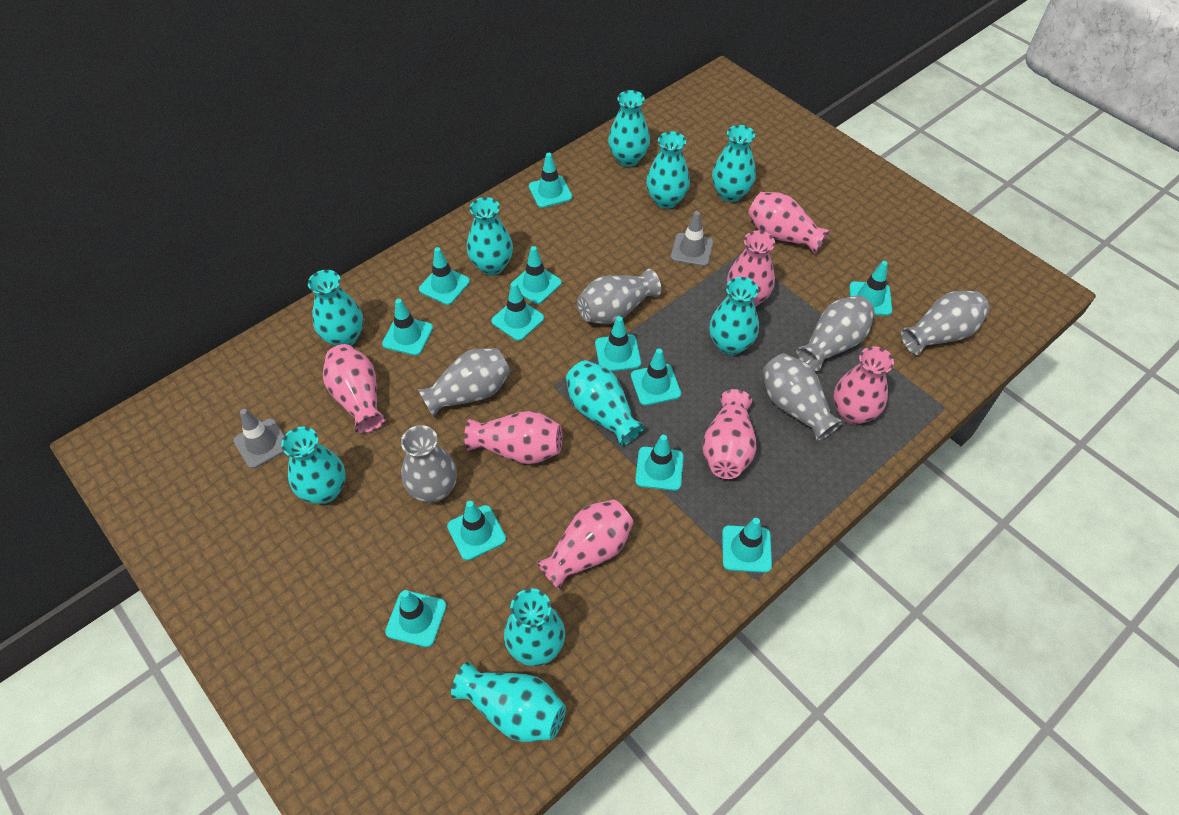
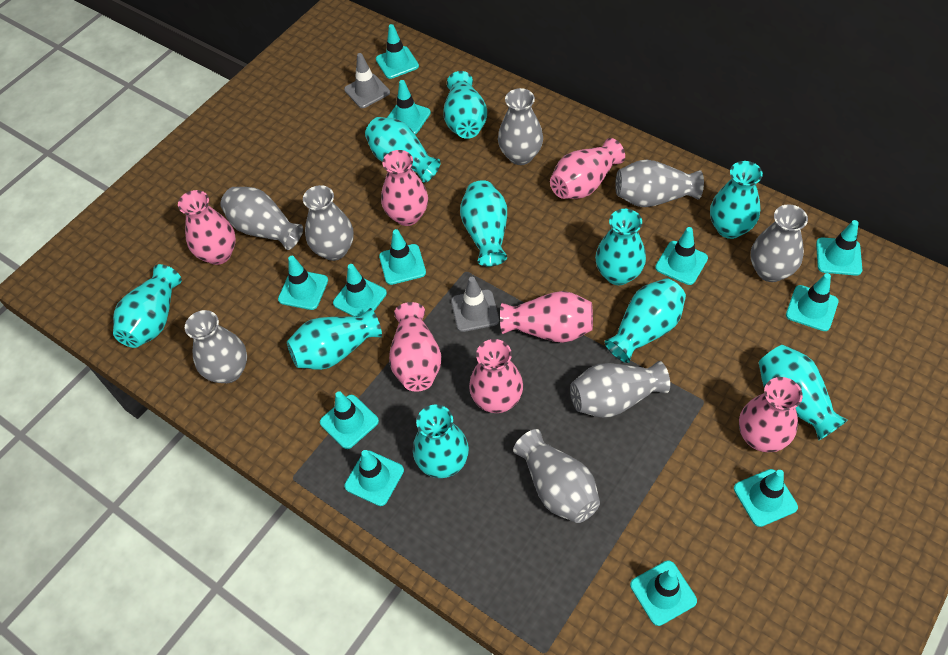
grey vase: 6 -> 8

